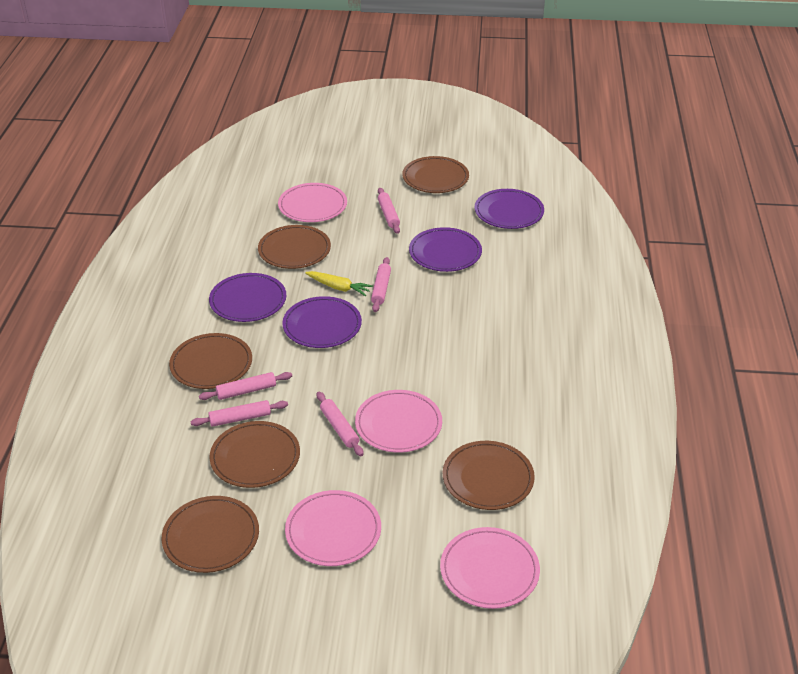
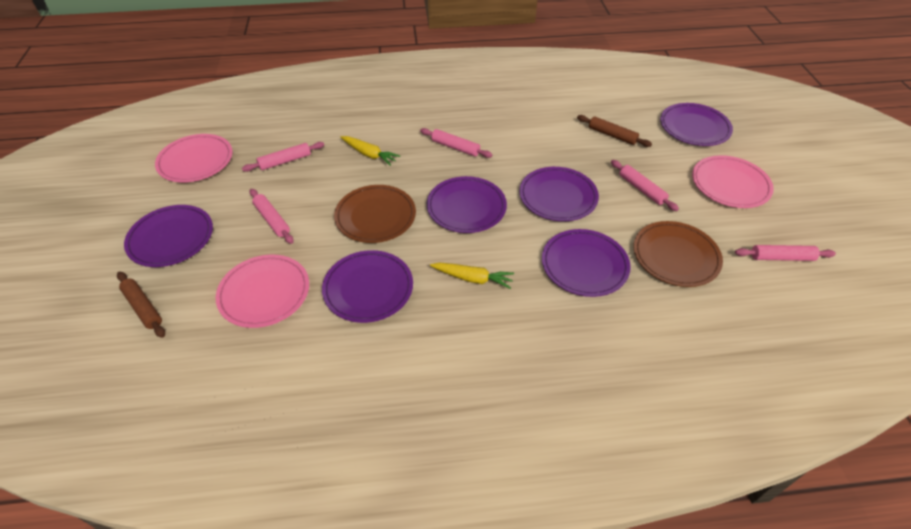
brown plate: 6 -> 2
brown rolling pin: 0 -> 2
pink plate: 4 -> 3
purple plate: 4 -> 6
yellow carrot: 1 -> 2

